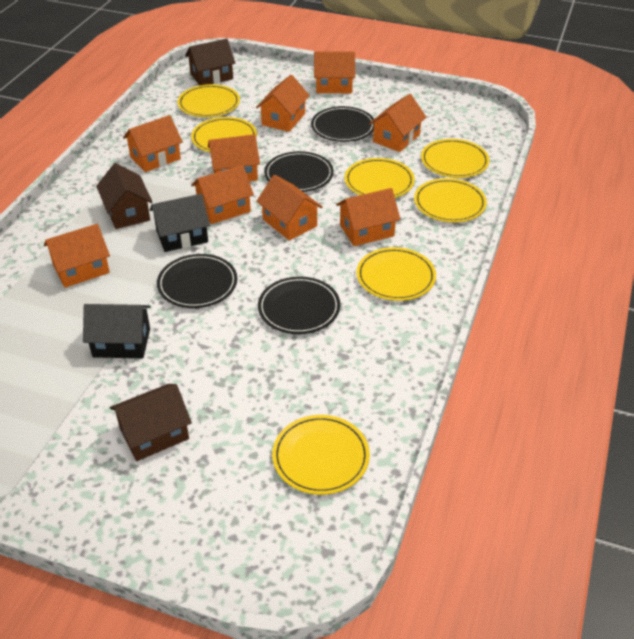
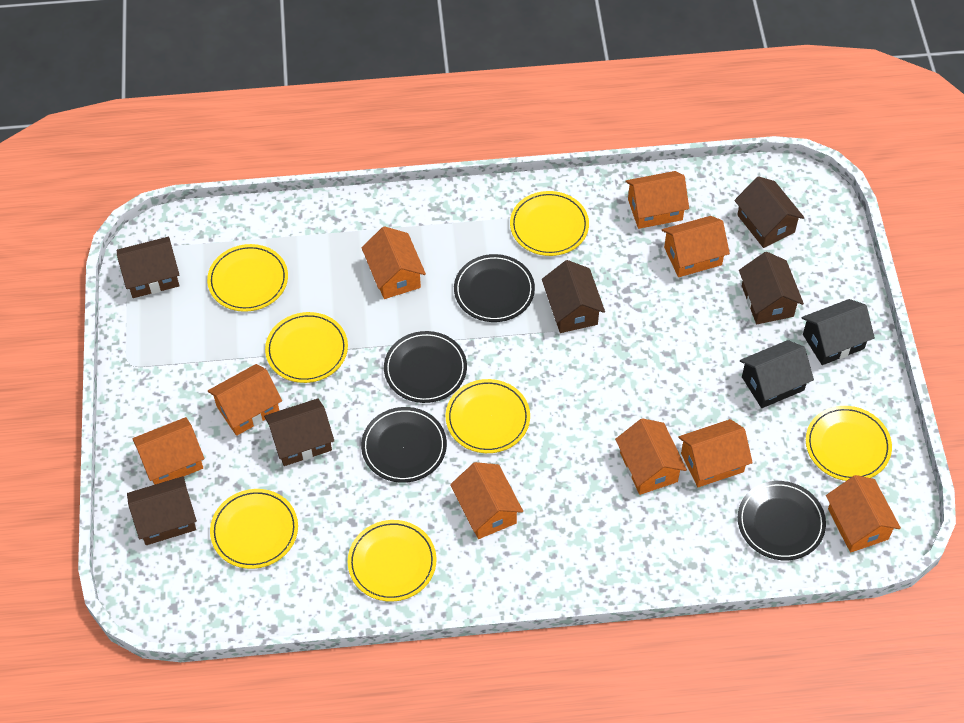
brown house: 3 -> 6

